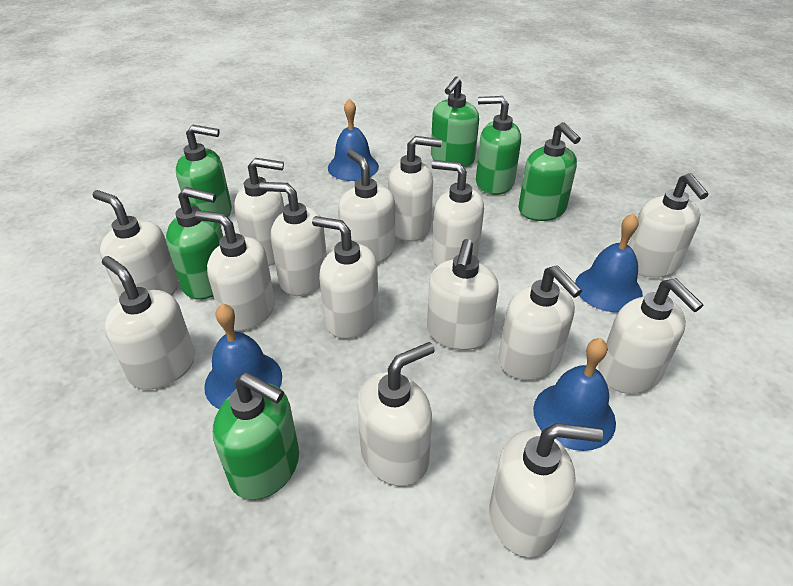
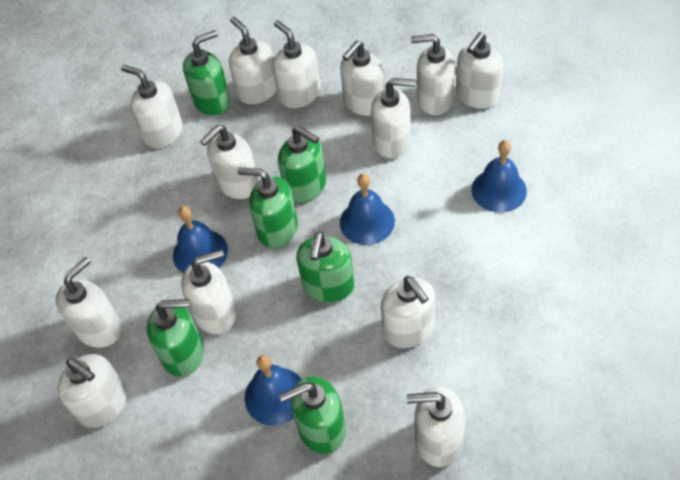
white soap dispenser: 15 -> 13

